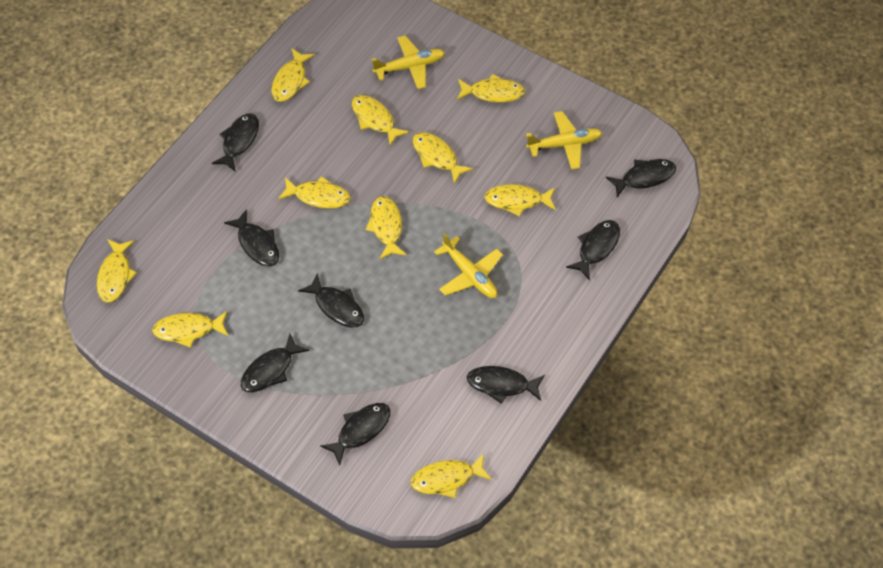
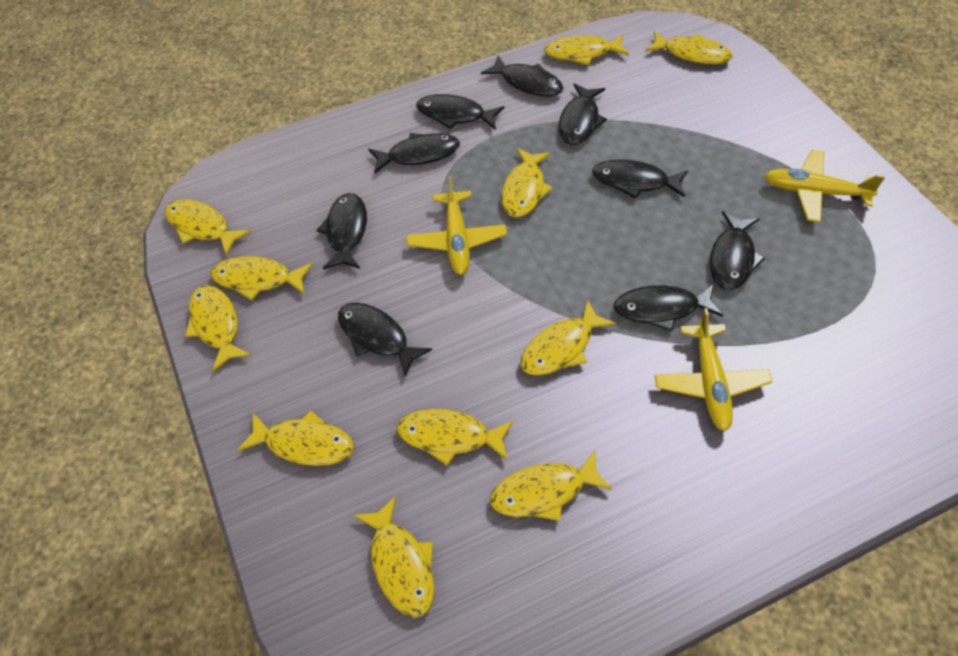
black fish: 8 -> 9
yellow fish: 10 -> 11

